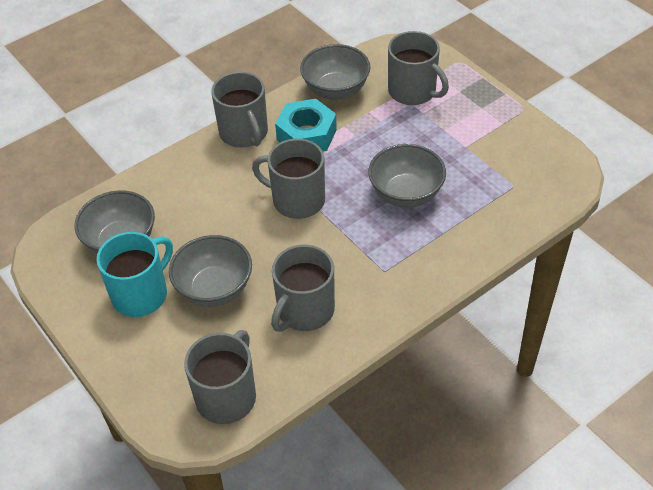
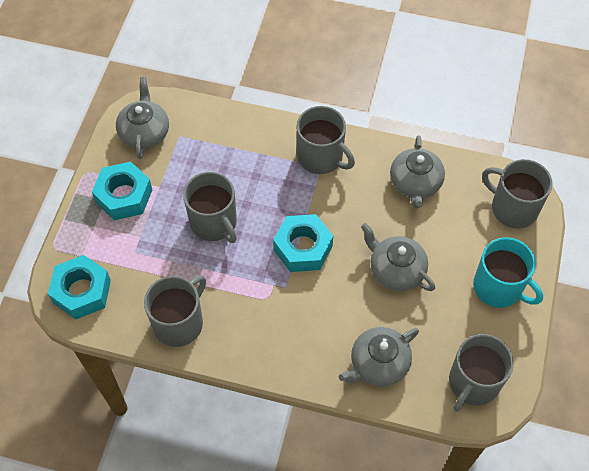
grey bowl: 4 -> 0
grey teapot: 0 -> 4
turquoise nut: 1 -> 3

